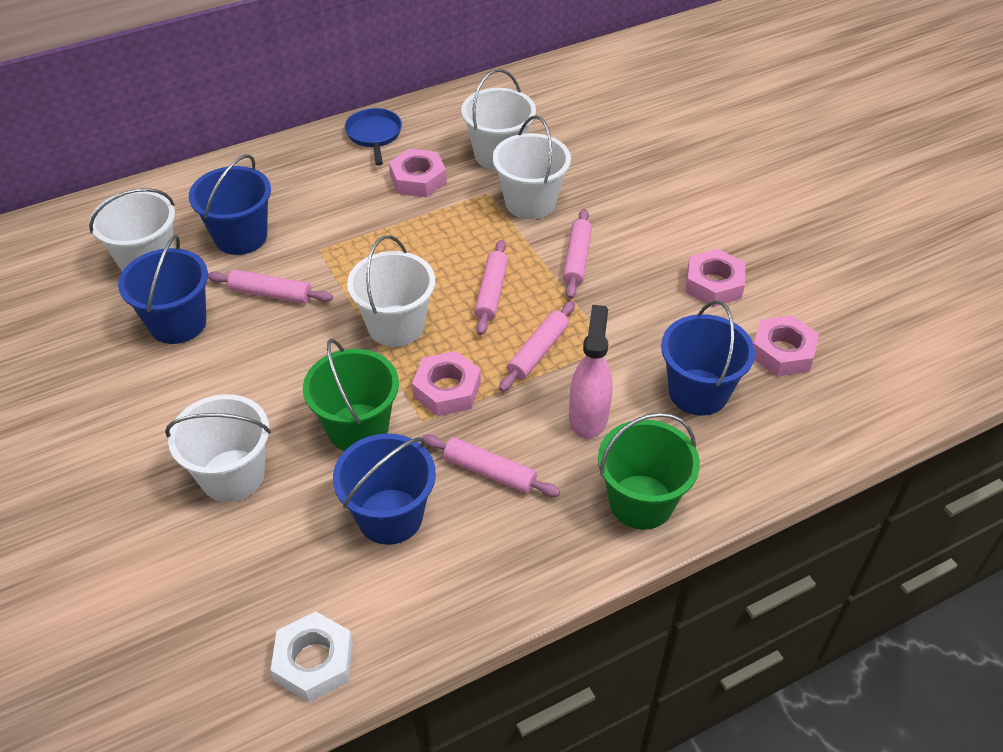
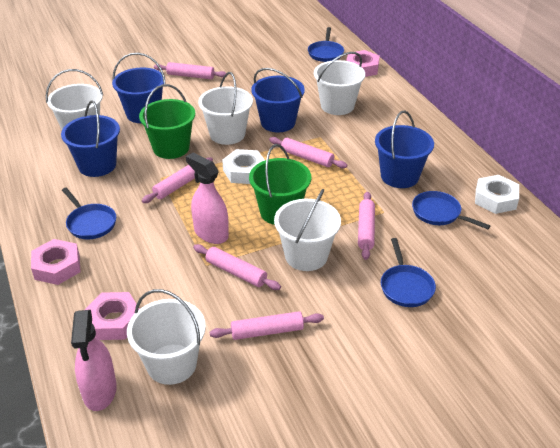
blue pan: 1 -> 4
pink nut: 4 -> 3
pink rolling pin: 5 -> 6
pink spray bottle: 1 -> 2
white nut: 1 -> 2

